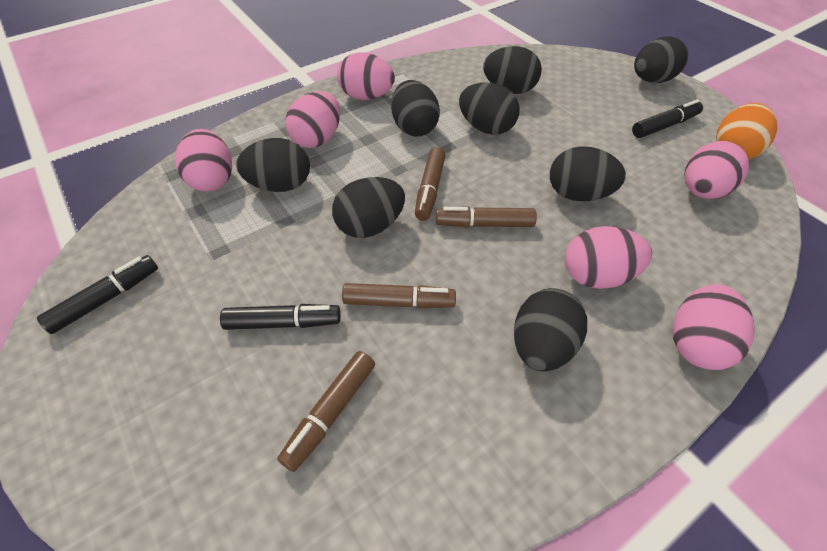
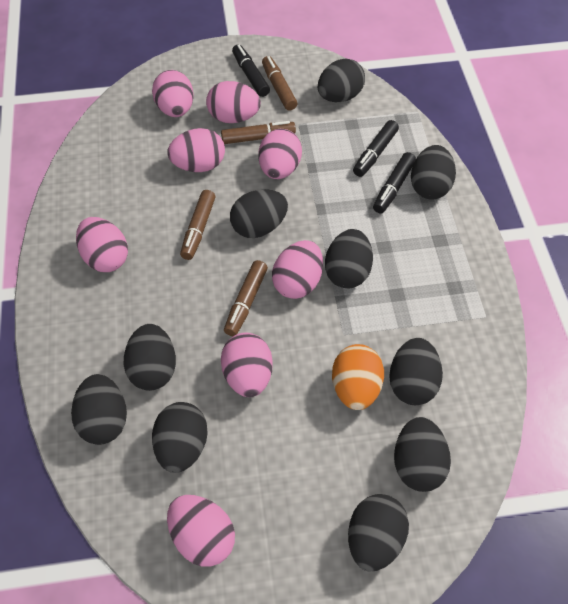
black egg: 8 -> 10
pink egg: 6 -> 8

